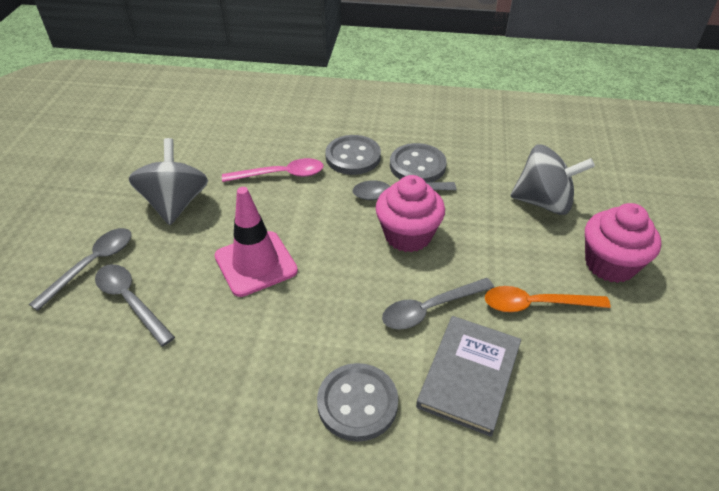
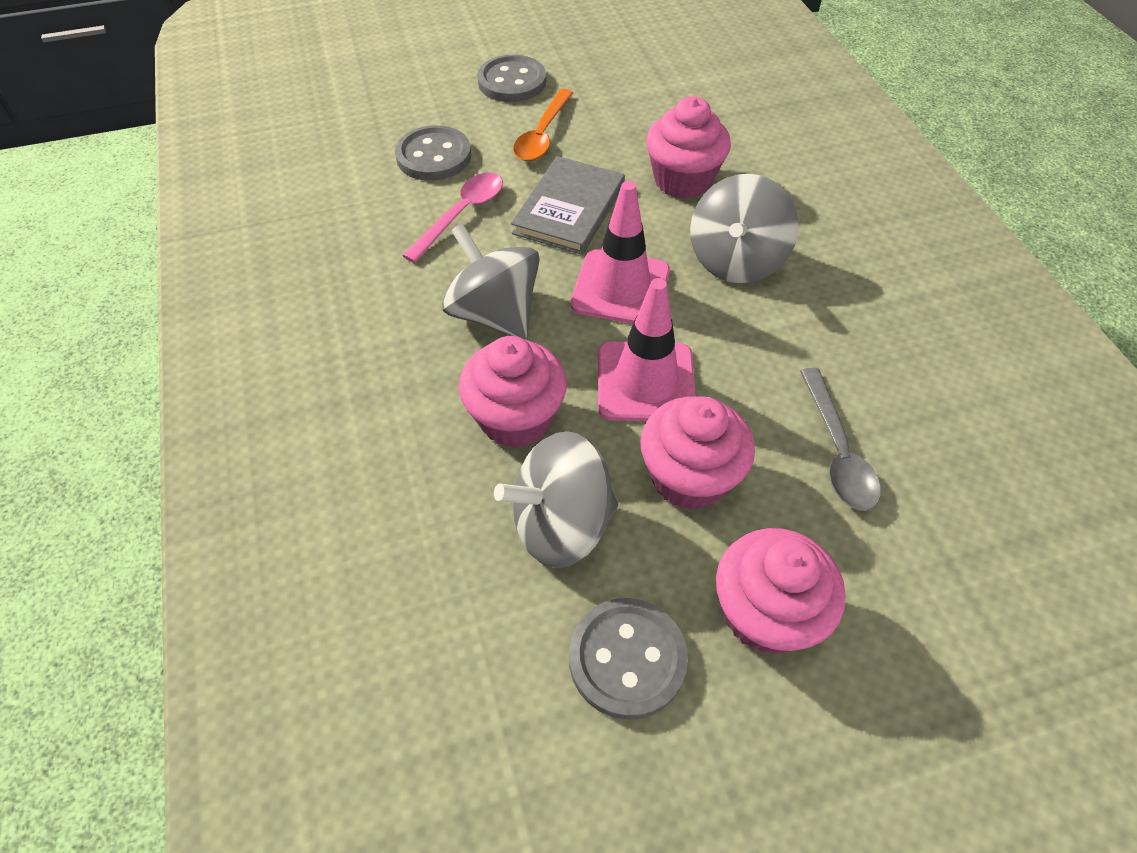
grey spinning top: 2 -> 3
grey spoon: 4 -> 1
pink cupcake: 2 -> 4
pink traffic cone: 1 -> 2

